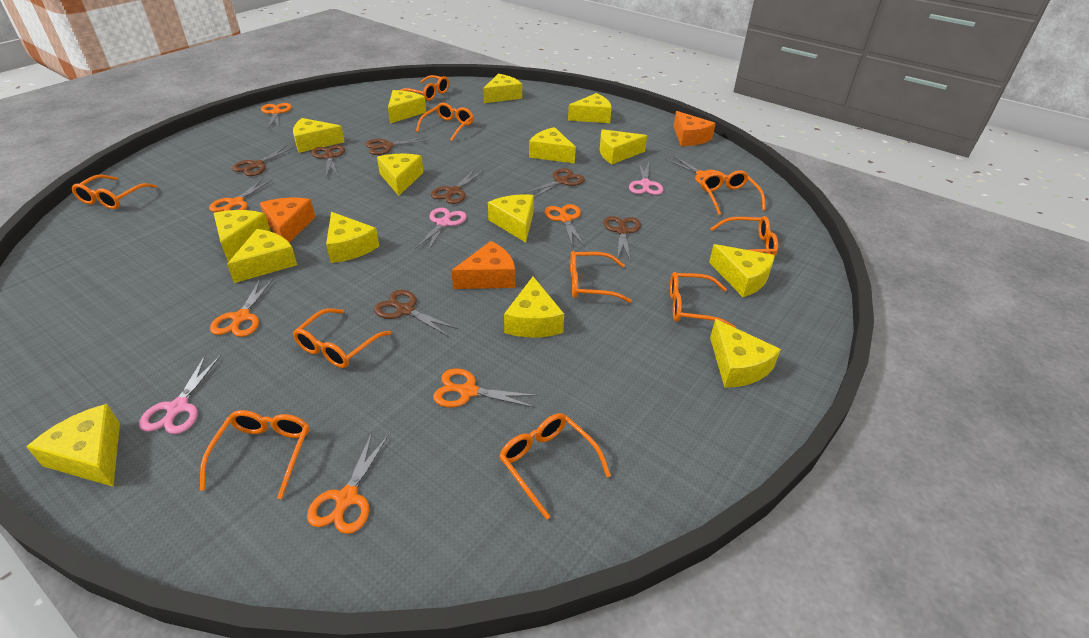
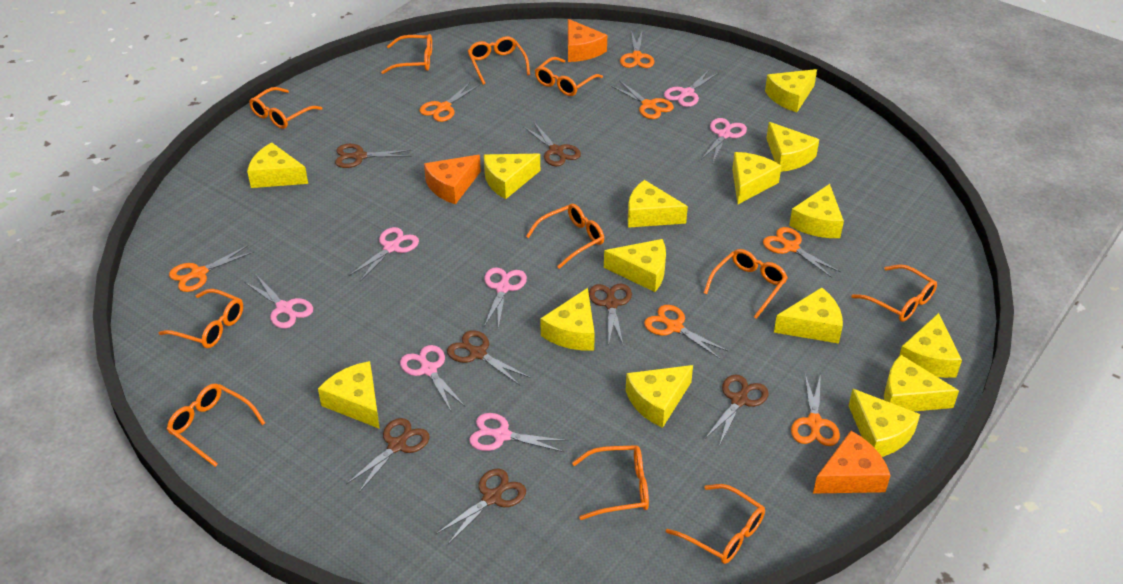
orange glasses: 10 -> 11
pink scissors: 3 -> 7

